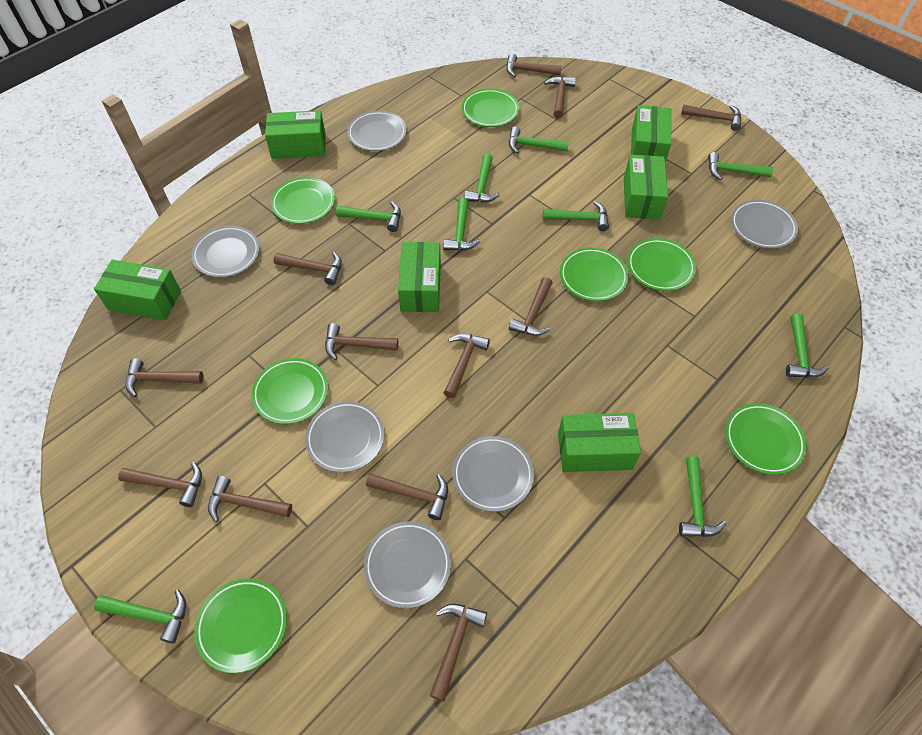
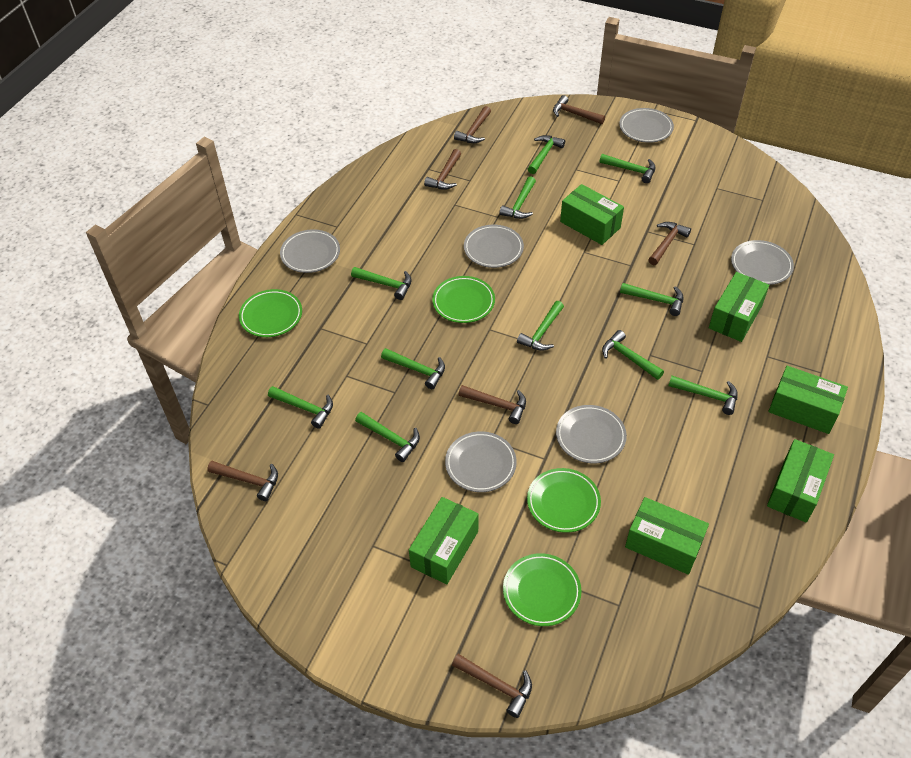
brown hammer: 12 -> 7
green hammer: 9 -> 11
green plate: 7 -> 4

